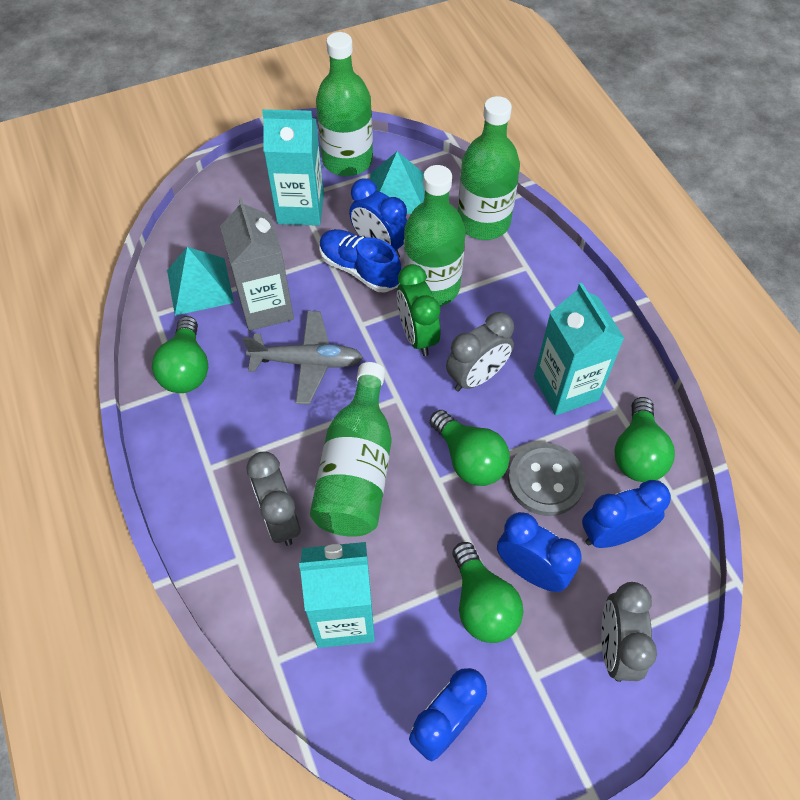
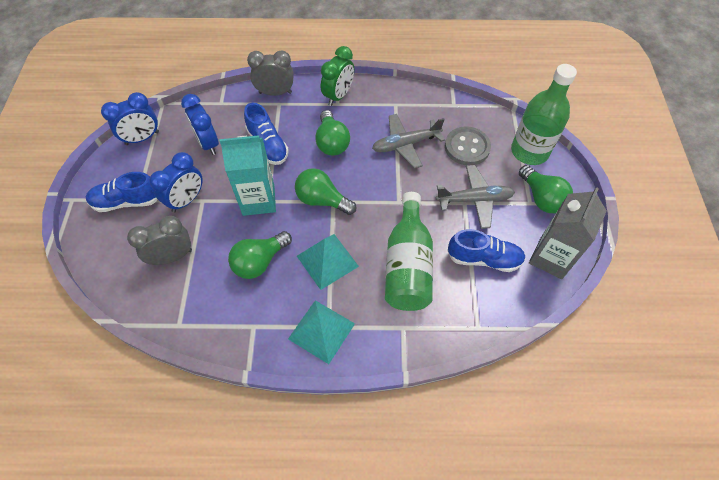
blue clock: 4 -> 3
blue shoe: 1 -> 3
green bottle: 4 -> 2
grey clock: 3 -> 2
grey plane: 1 -> 2
turquoise carton: 3 -> 1

